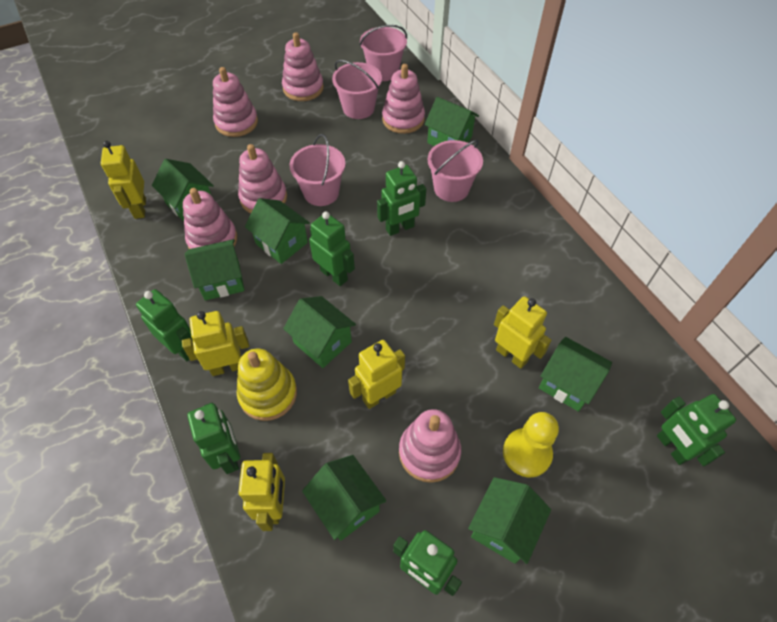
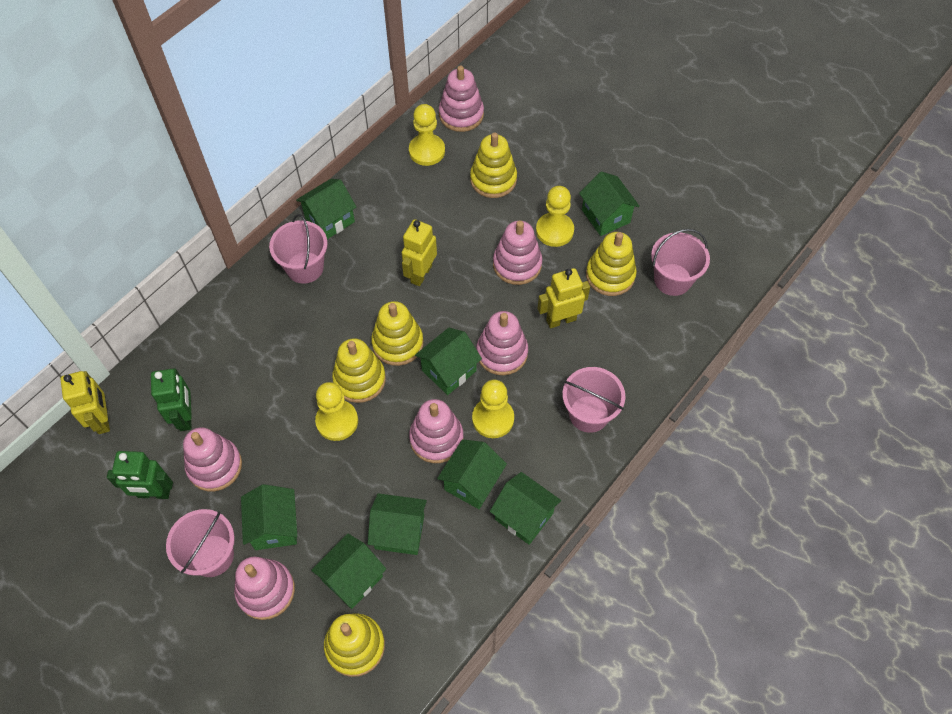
green robot: 6 -> 2
yellow pawn: 1 -> 4
yellow robot: 5 -> 3
yellow stacking toy: 1 -> 5

